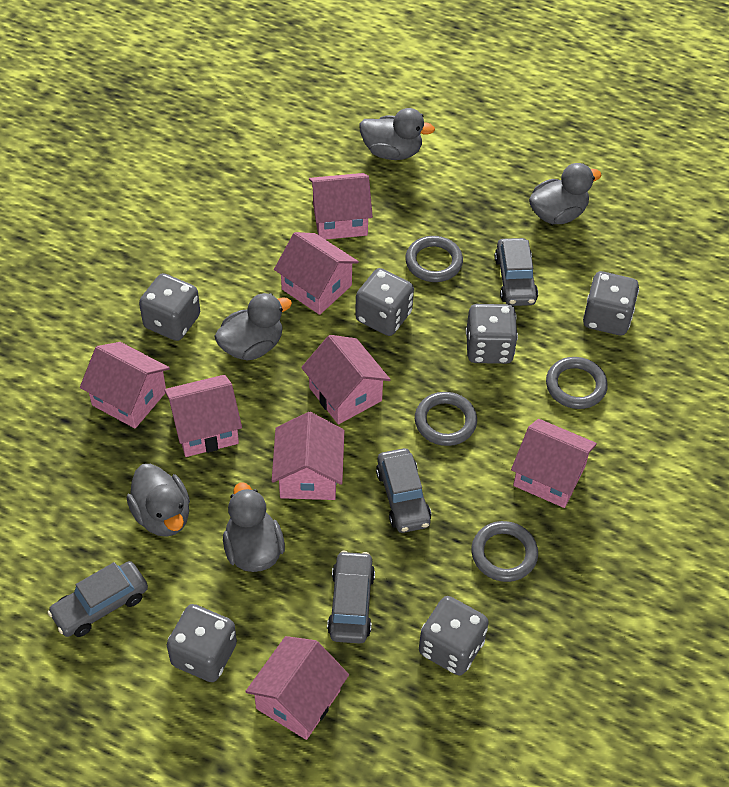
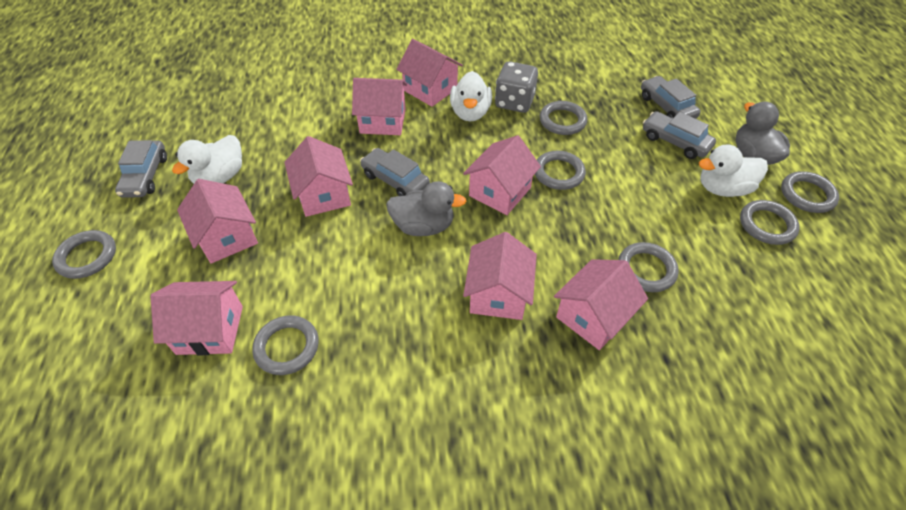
grey dice: 6 -> 1
grey duck: 5 -> 2
grey ring: 4 -> 7
white duck: 0 -> 3

